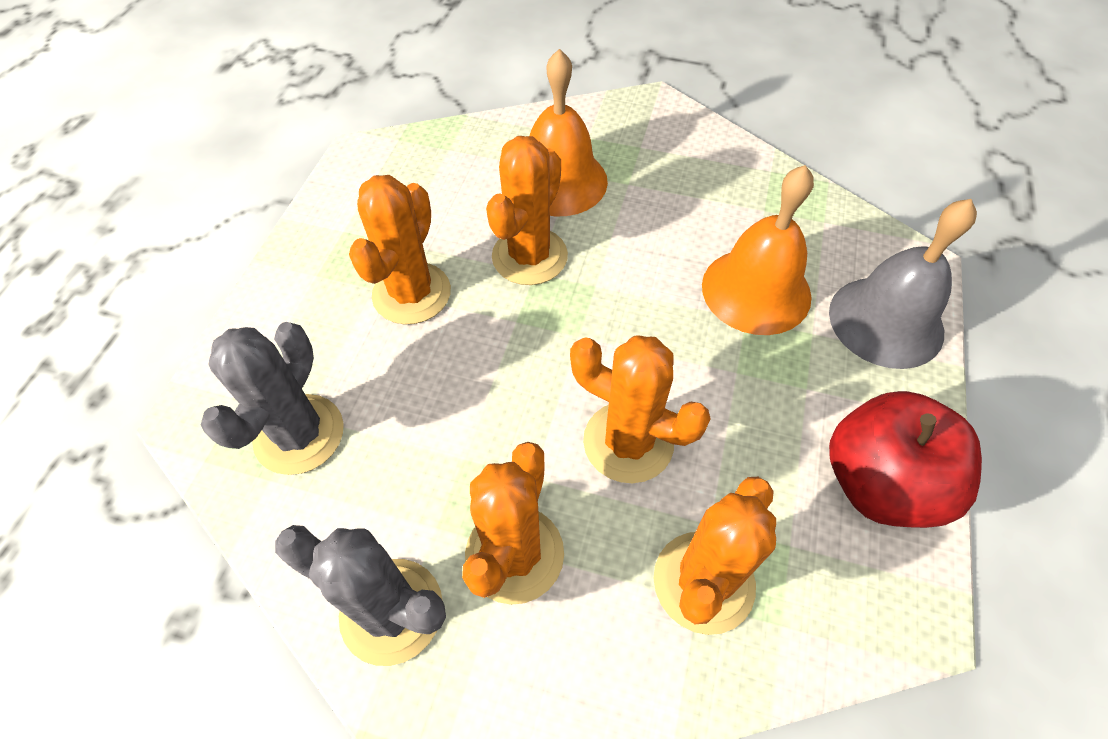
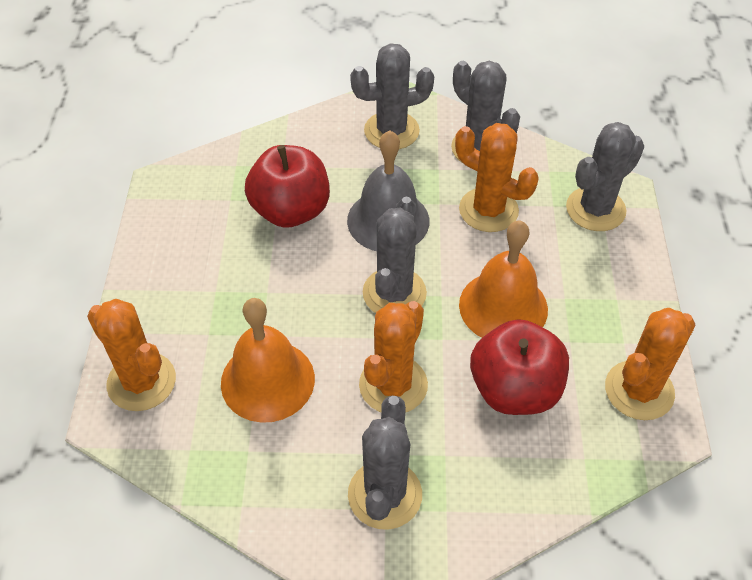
grey cactus: 2 -> 5
orange cactus: 5 -> 4
red apple: 1 -> 2

